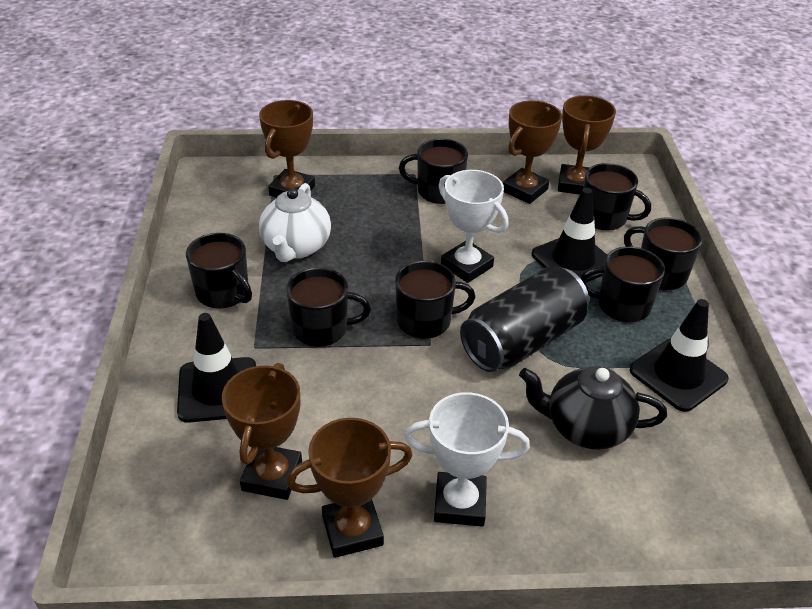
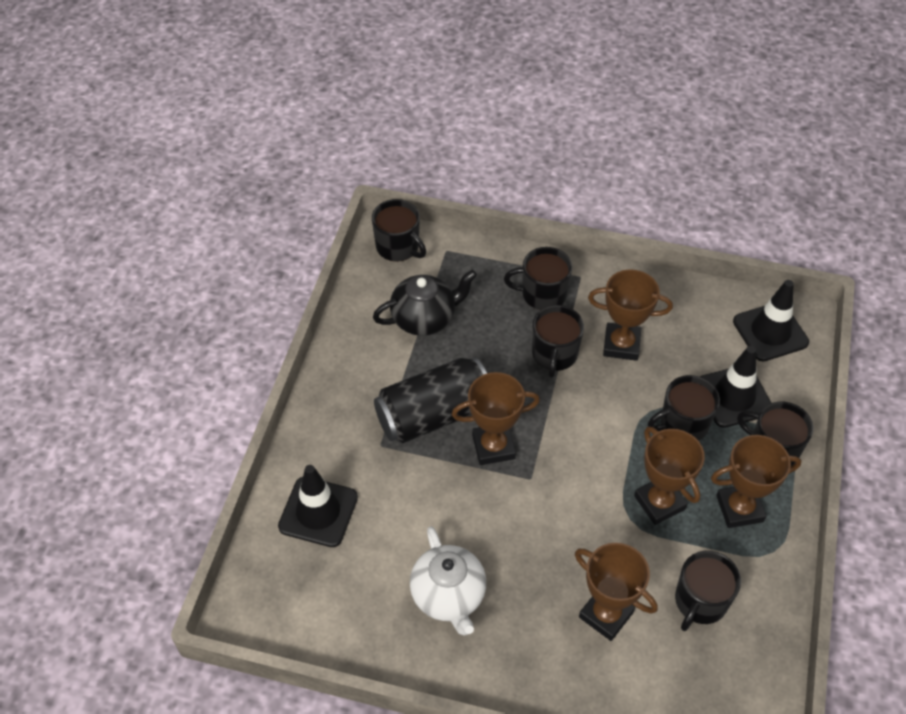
black mug: 7 -> 6
white trophy: 2 -> 0

